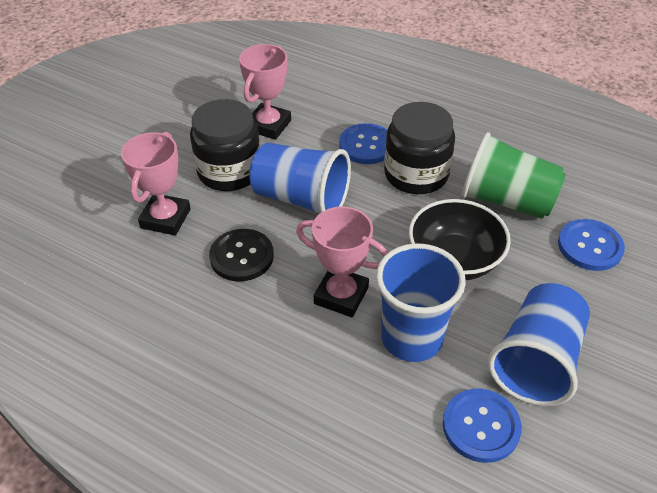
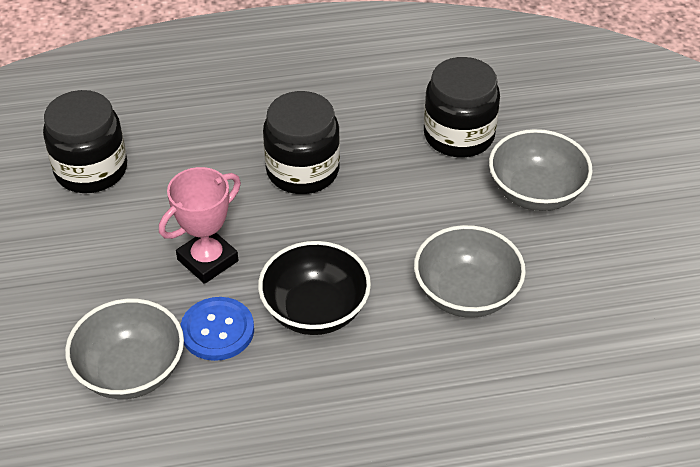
black button: 1 -> 0
black jar: 2 -> 3
blue button: 3 -> 1
blue cup: 3 -> 0
green cup: 1 -> 0
grey bowl: 0 -> 3
pink trophy: 3 -> 1

